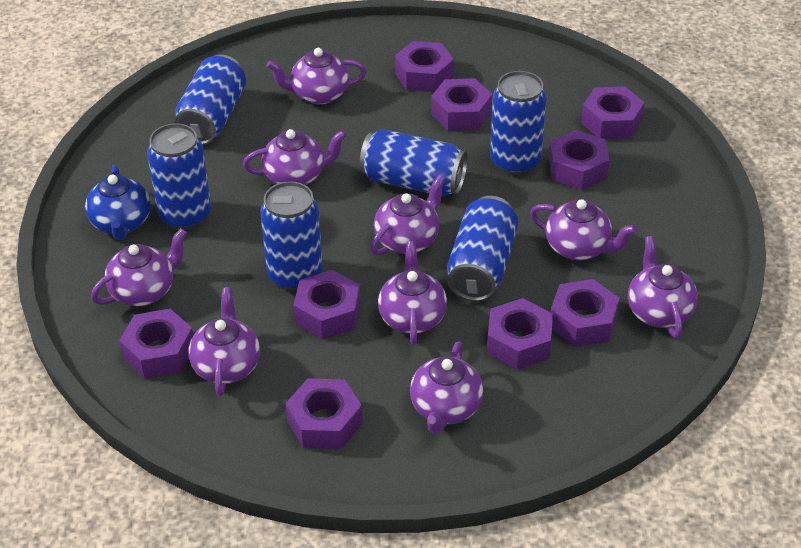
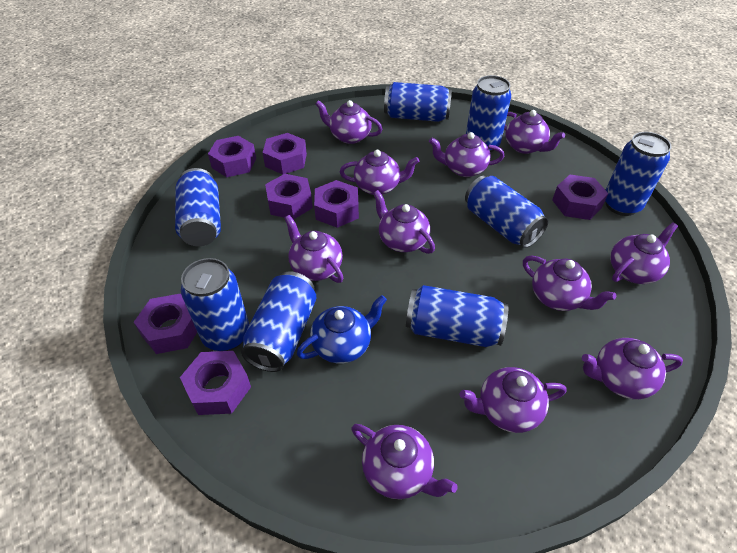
blue can: 6 -> 8
purple nut: 9 -> 7
purple teapot: 9 -> 11

